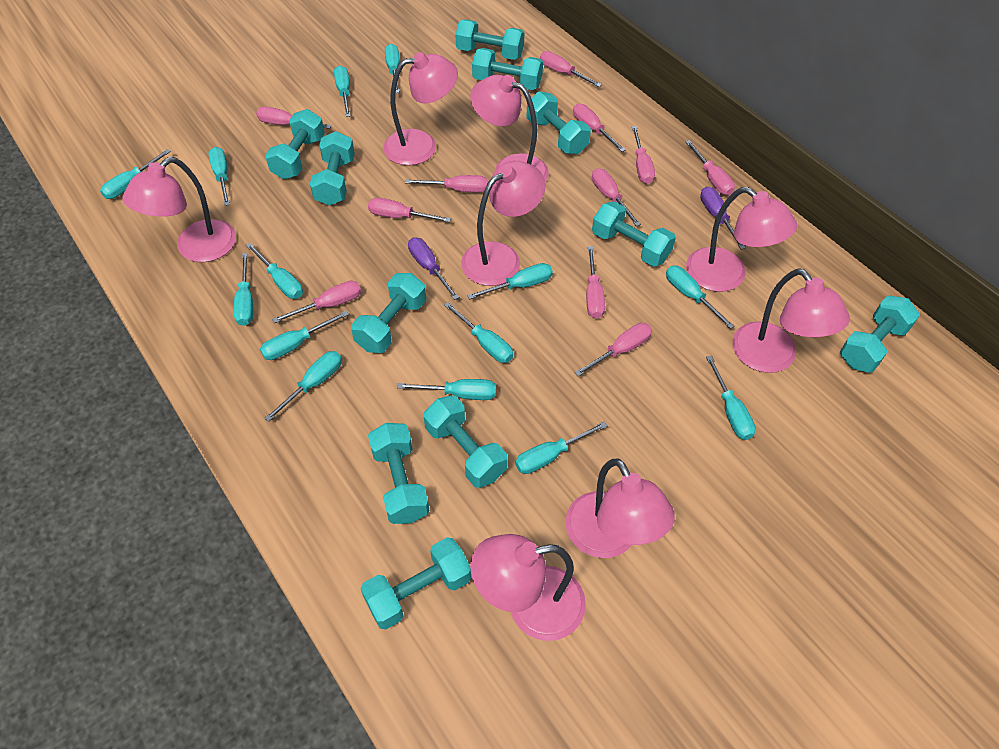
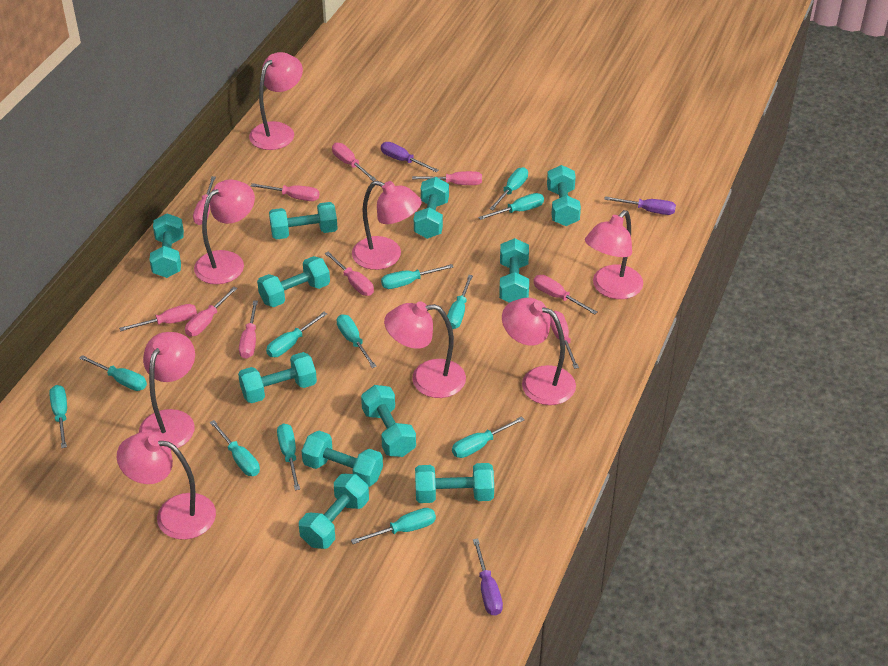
pink screwdriver: 11 -> 10
purple screwdriver: 2 -> 3
turquoise screwdriver: 14 -> 12

